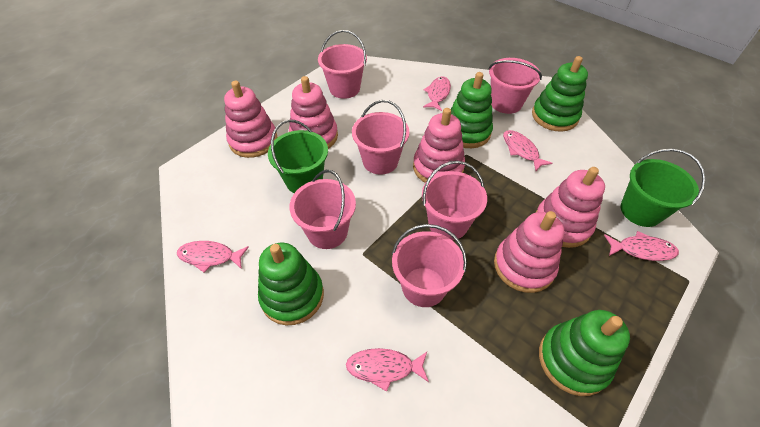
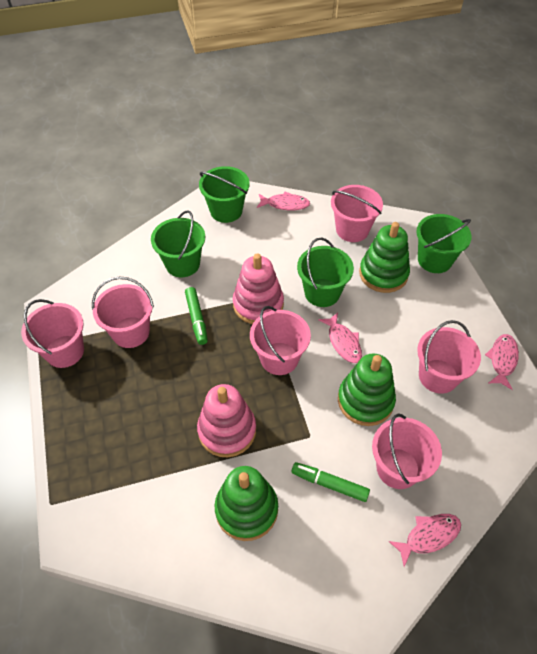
green bucket: 2 -> 4
green marker: 0 -> 2
green stacking toy: 4 -> 3
pink fish: 5 -> 4
pink stacking toy: 5 -> 2

